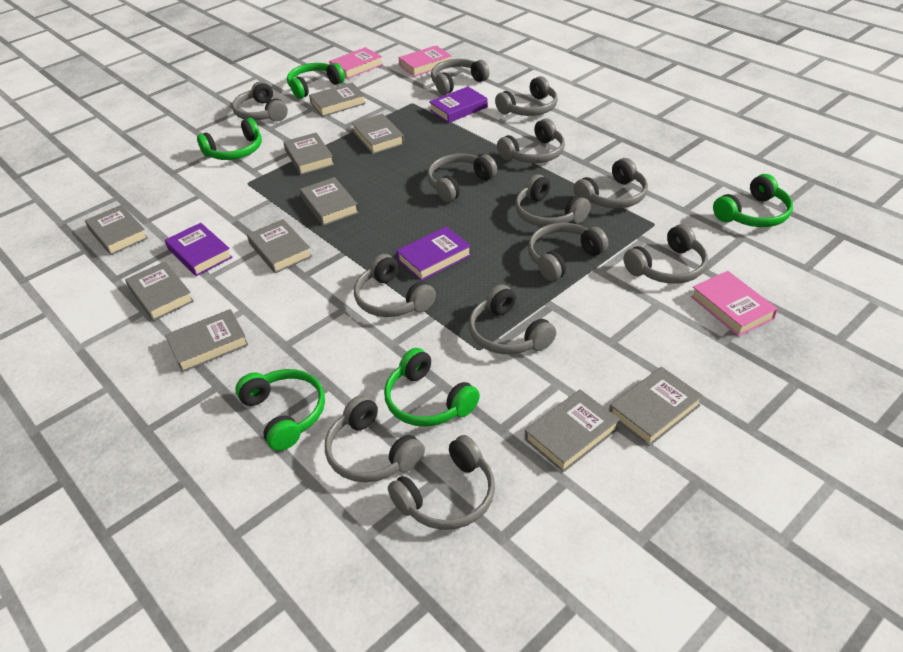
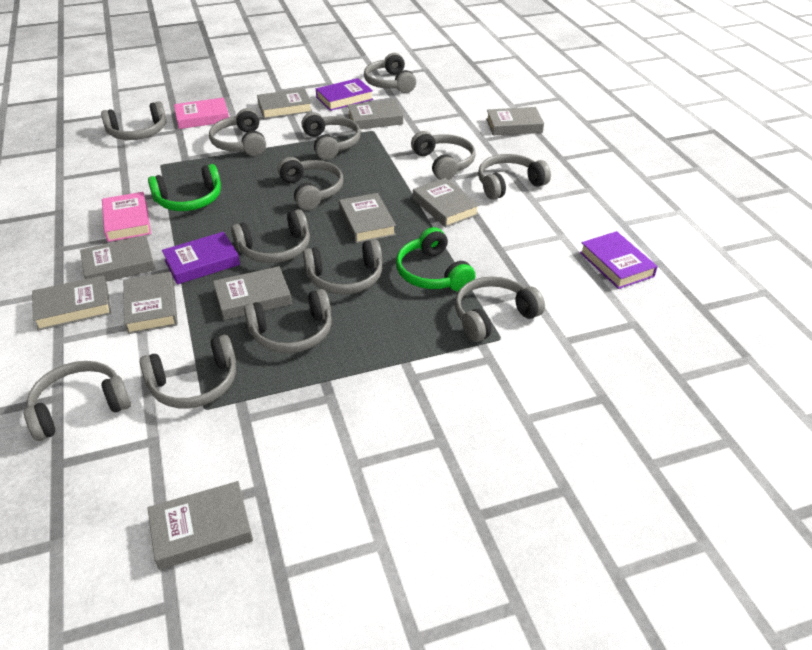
green headphones: 5 -> 2
pink book: 3 -> 2

